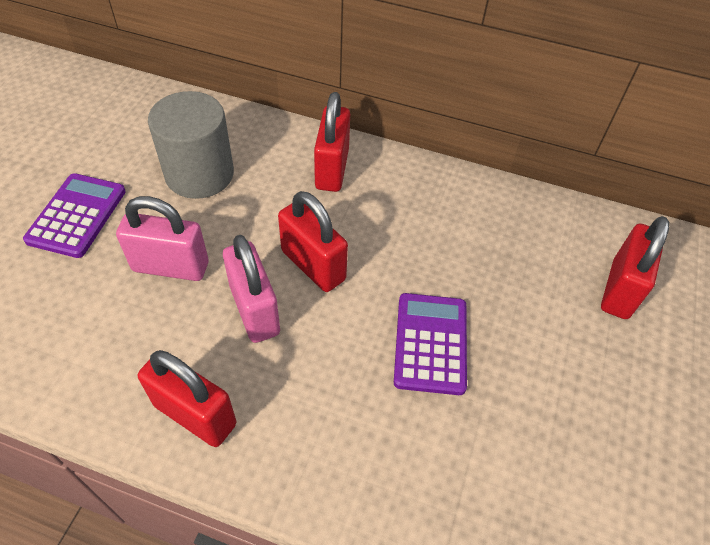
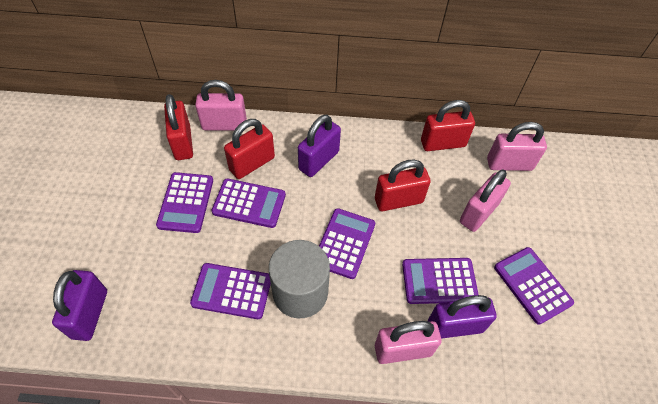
pink padlock: 2 -> 4
purple calculator: 2 -> 6
purple padlock: 0 -> 3

